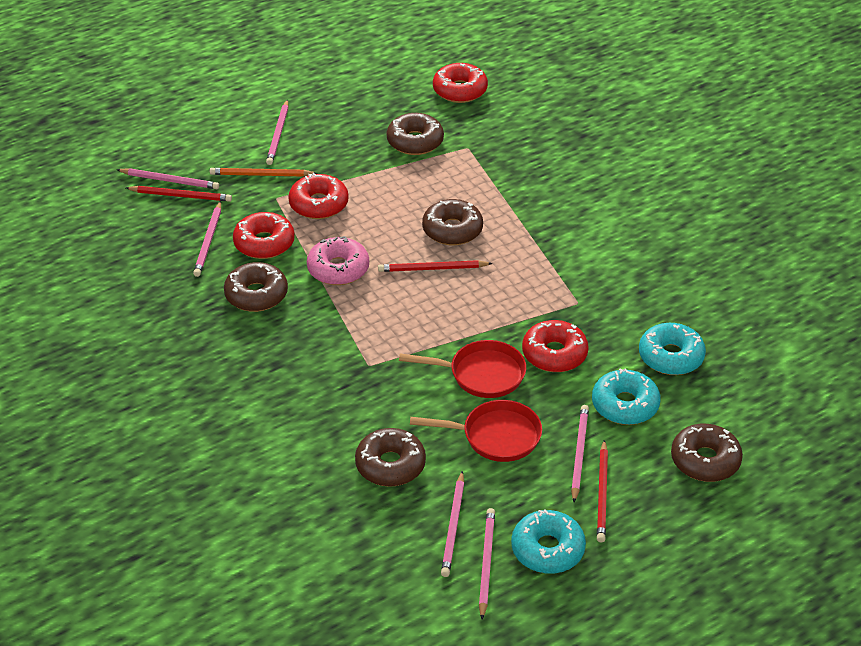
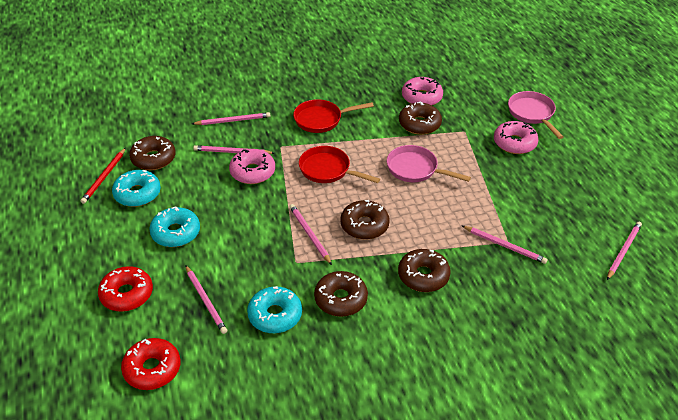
orange pencil: 1 -> 0
pink donut: 1 -> 3
pink pan: 0 -> 2
red donut: 4 -> 2
red pencil: 3 -> 1

